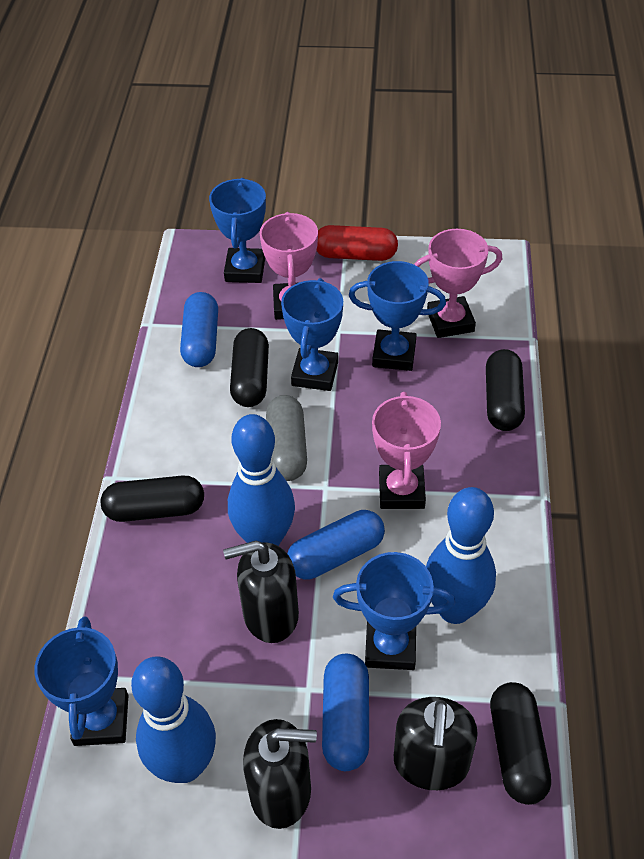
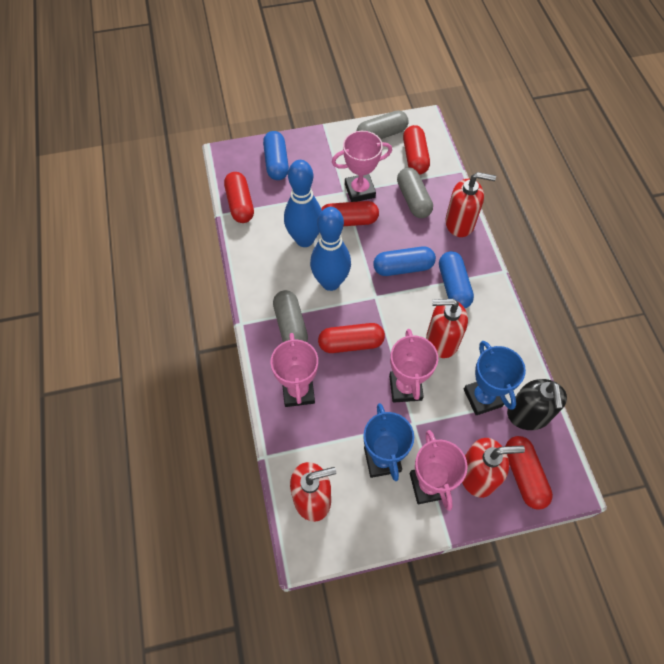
black capsule: 4 -> 0
black soap dispenser: 3 -> 1
blue bowling pin: 3 -> 2
blue trophy: 5 -> 2
grey capsule: 1 -> 3
pink trophy: 3 -> 4
red capsule: 1 -> 5
red soap dispenser: 0 -> 4

